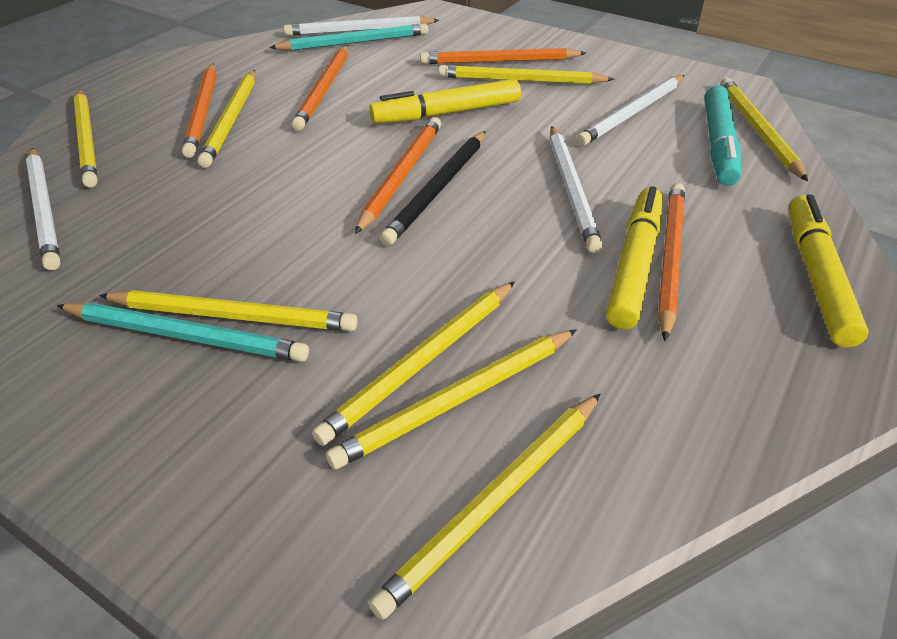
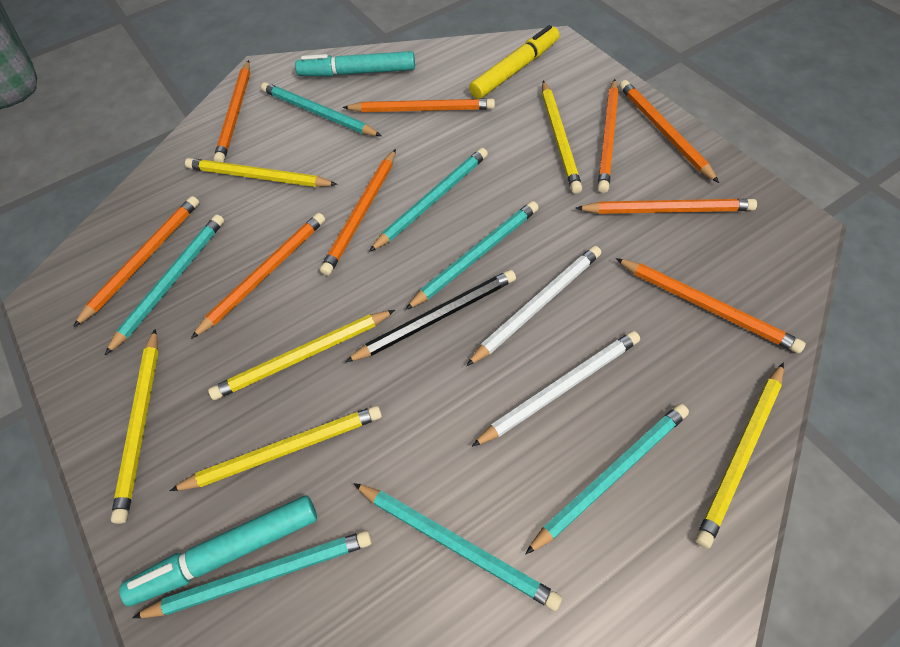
orange pencil: 5 -> 9
turquoise marker: 1 -> 2
turquoise pencil: 2 -> 7
white pencil: 4 -> 2
yellow marker: 3 -> 1
yellow pencil: 8 -> 6

